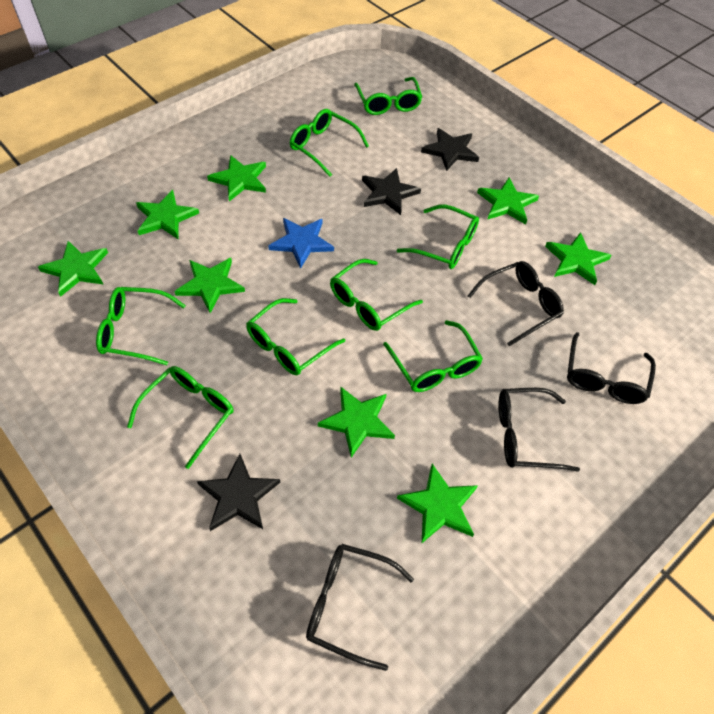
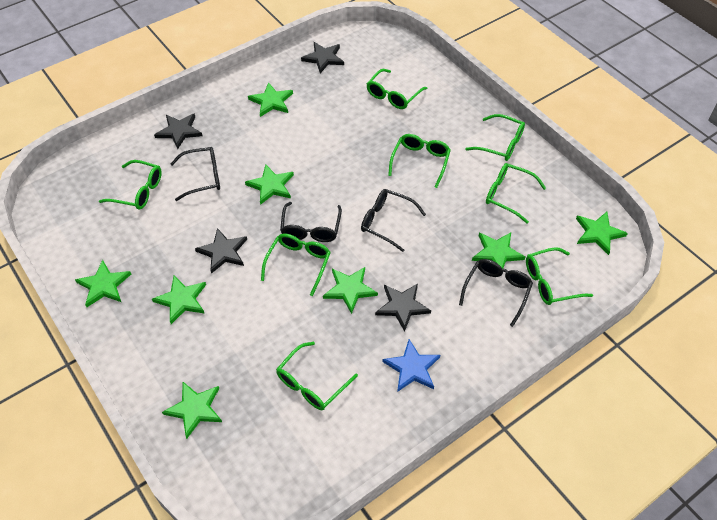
black star: 3 -> 4

